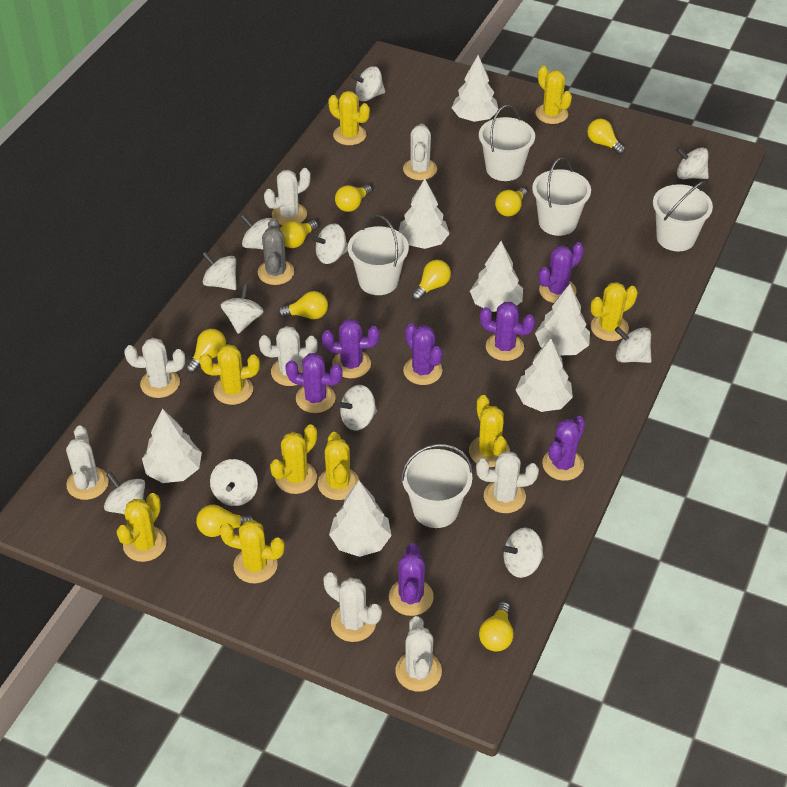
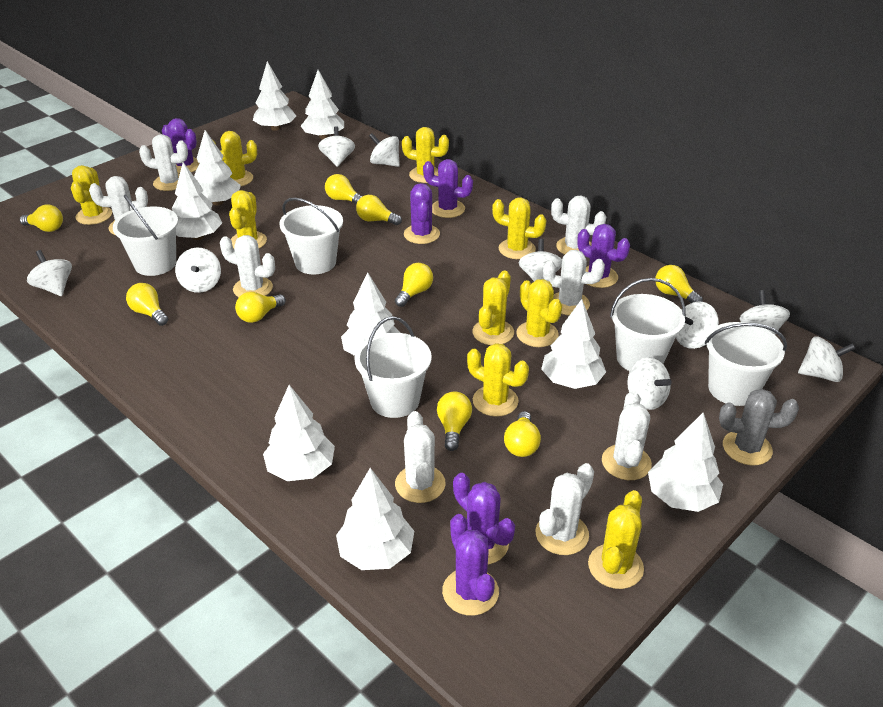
purple cactus: 7 -> 6
white spinning top: 11 -> 9
white tree: 7 -> 9

